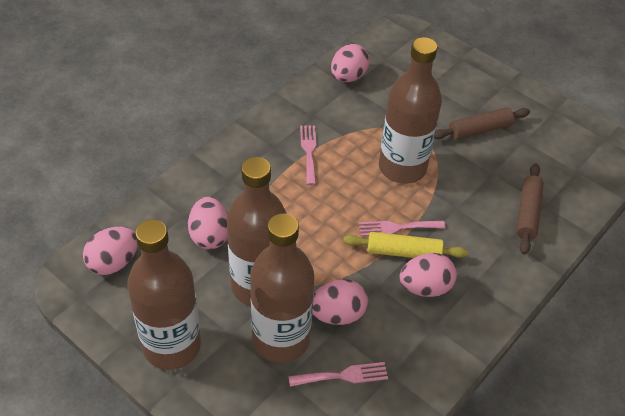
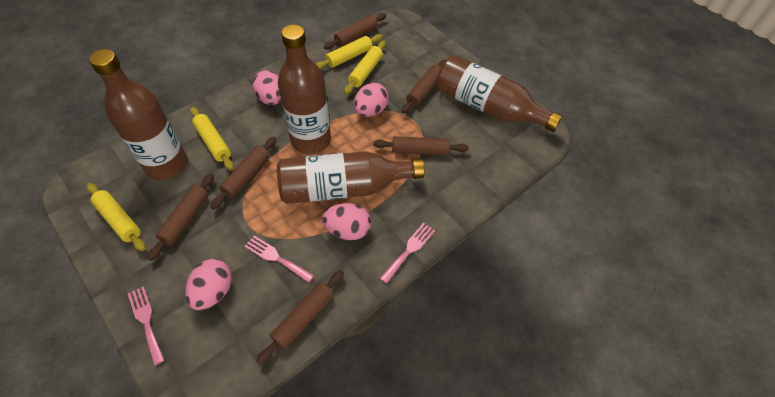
brown rolling pin: 2 -> 6
pink egg: 5 -> 4
yellow rolling pin: 1 -> 4

